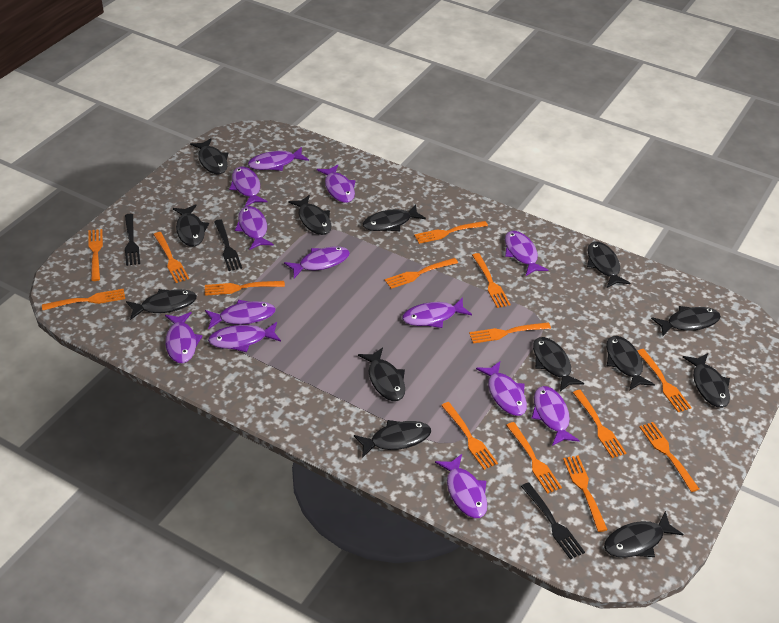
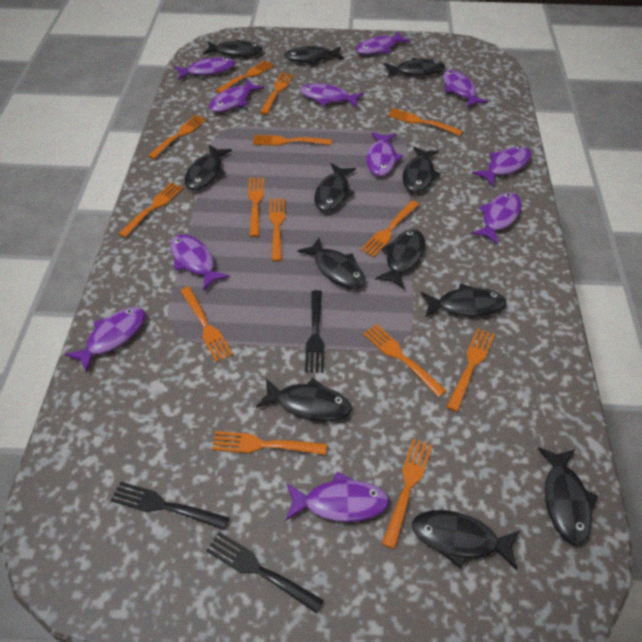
black fish: 13 -> 12
purple fish: 13 -> 11

